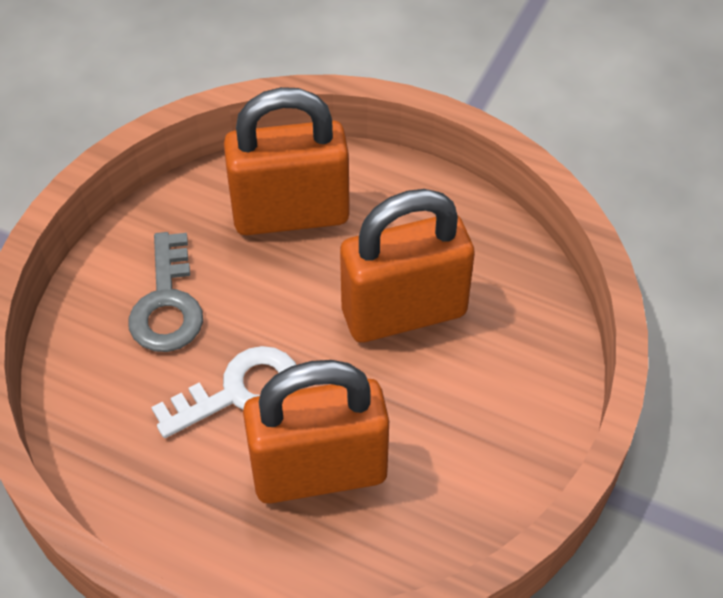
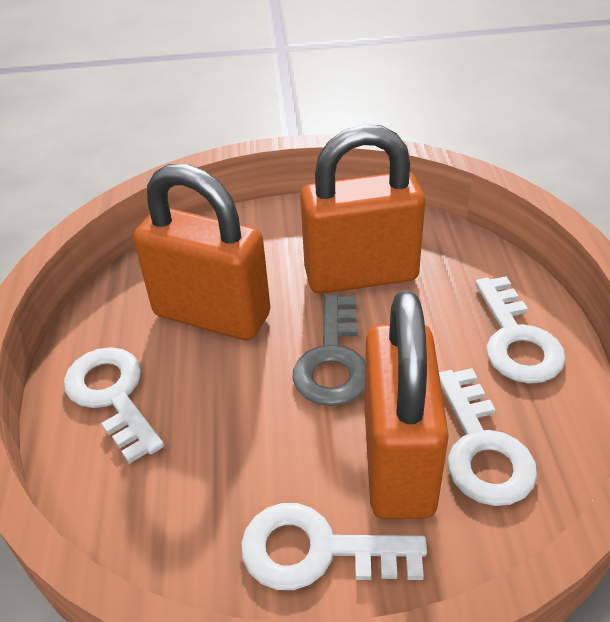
white key: 1 -> 4

